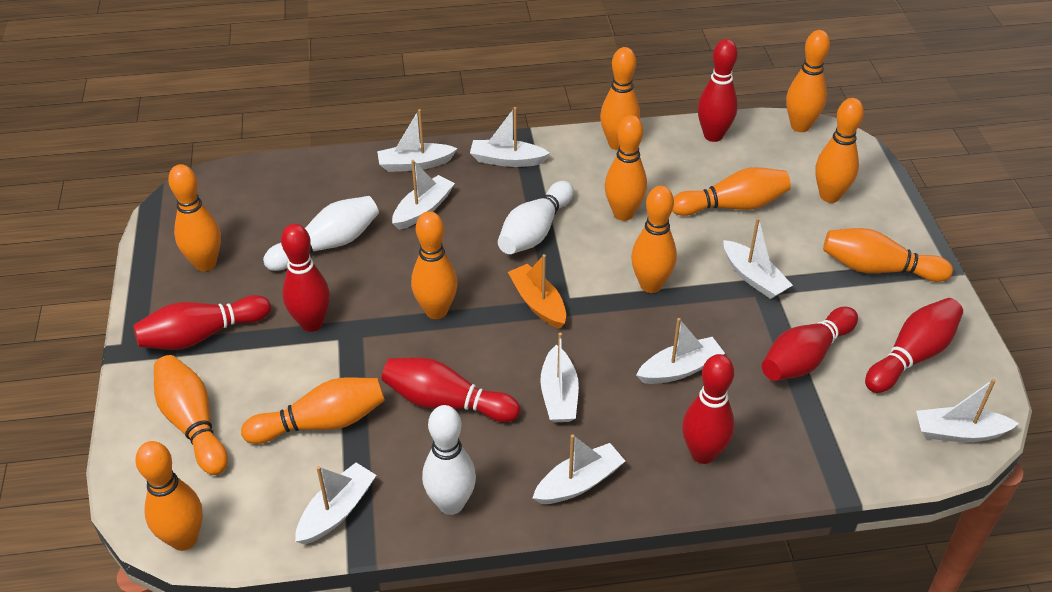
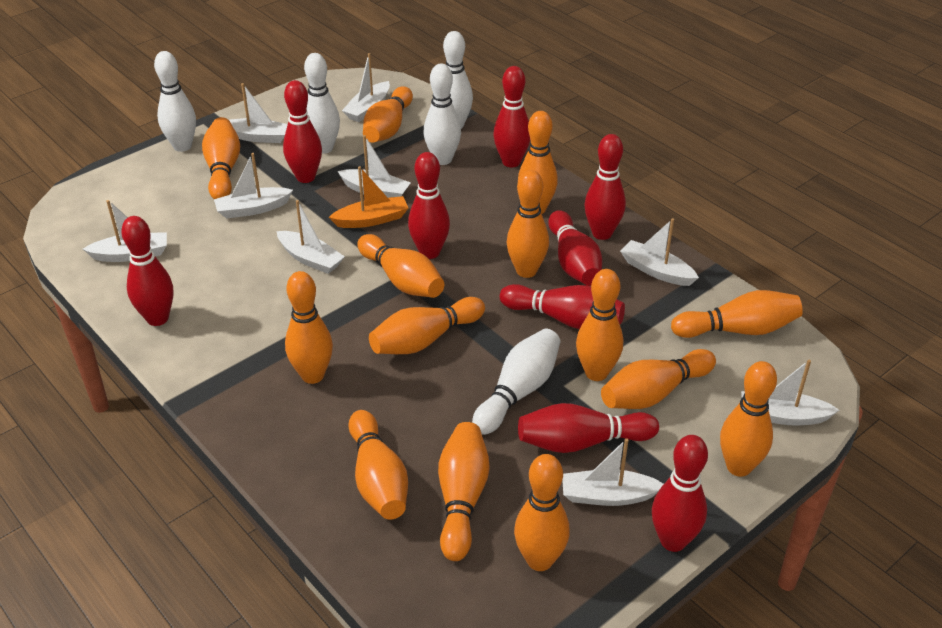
orange bowling pin: 12 -> 14
red bowling pin: 7 -> 9
white bowling pin: 3 -> 5

